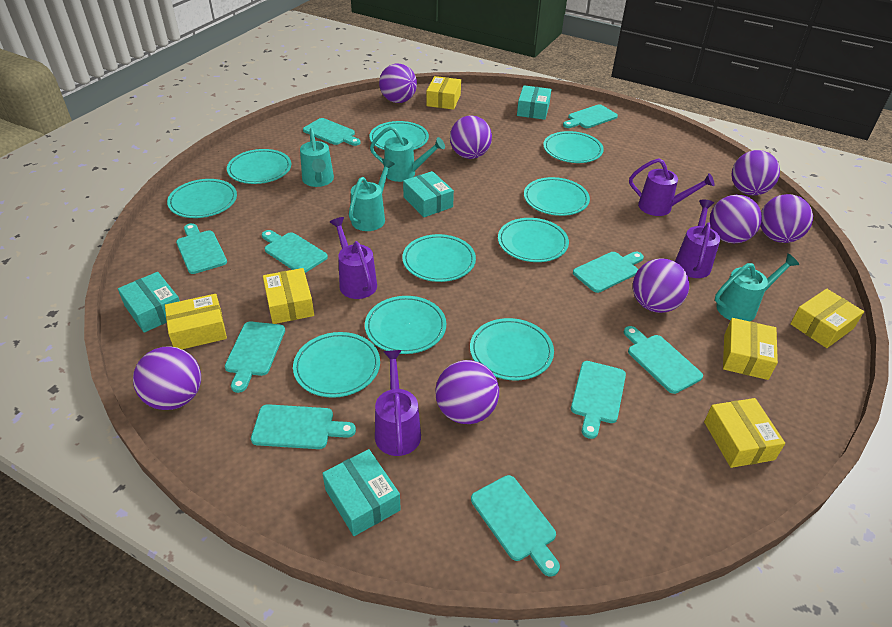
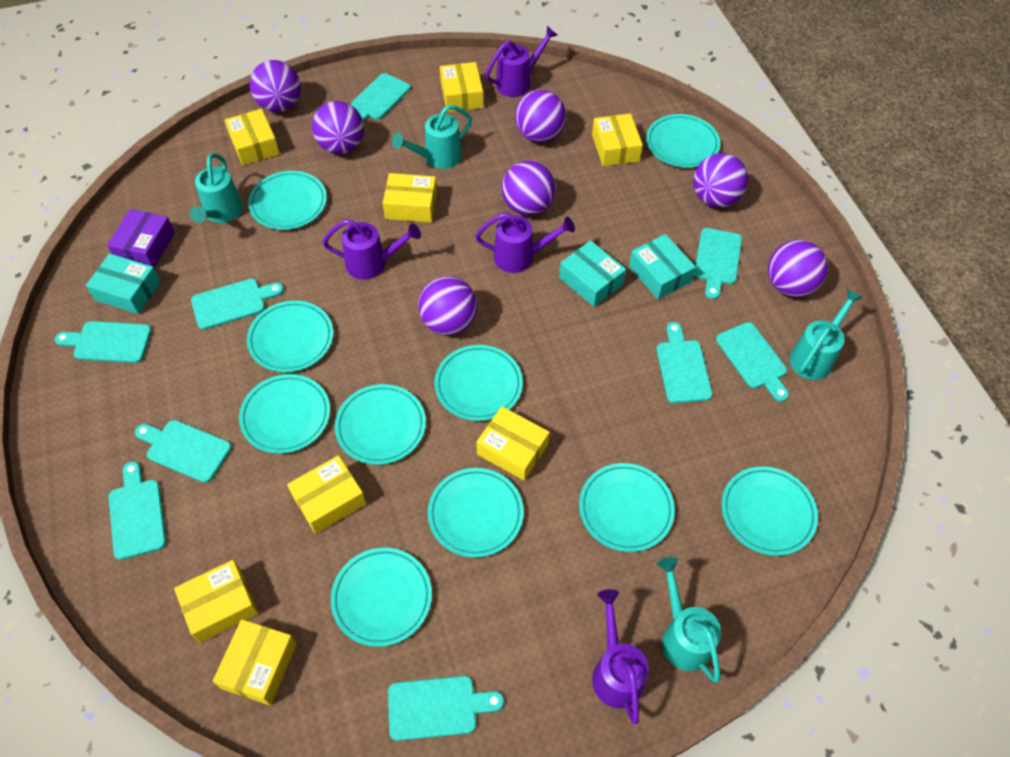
purple ball: 8 -> 7
purple box: 0 -> 1
turquoise box: 4 -> 3
turquoise cutting board: 10 -> 9
yellow box: 6 -> 8

